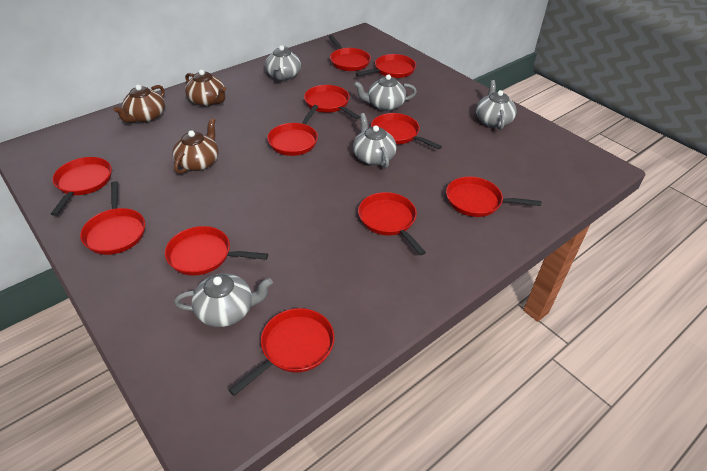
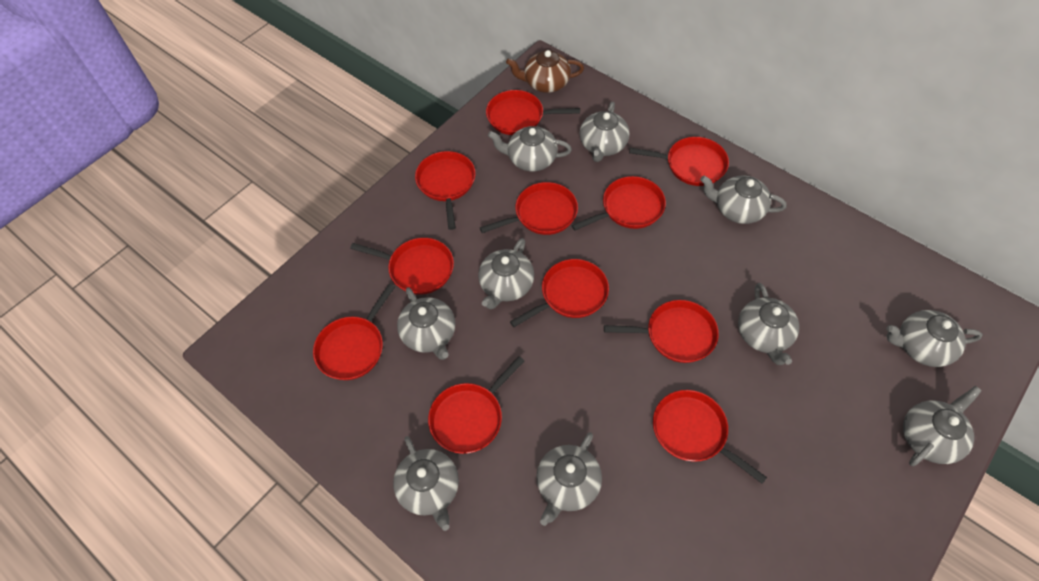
brown teapot: 3 -> 1
grey teapot: 5 -> 10

